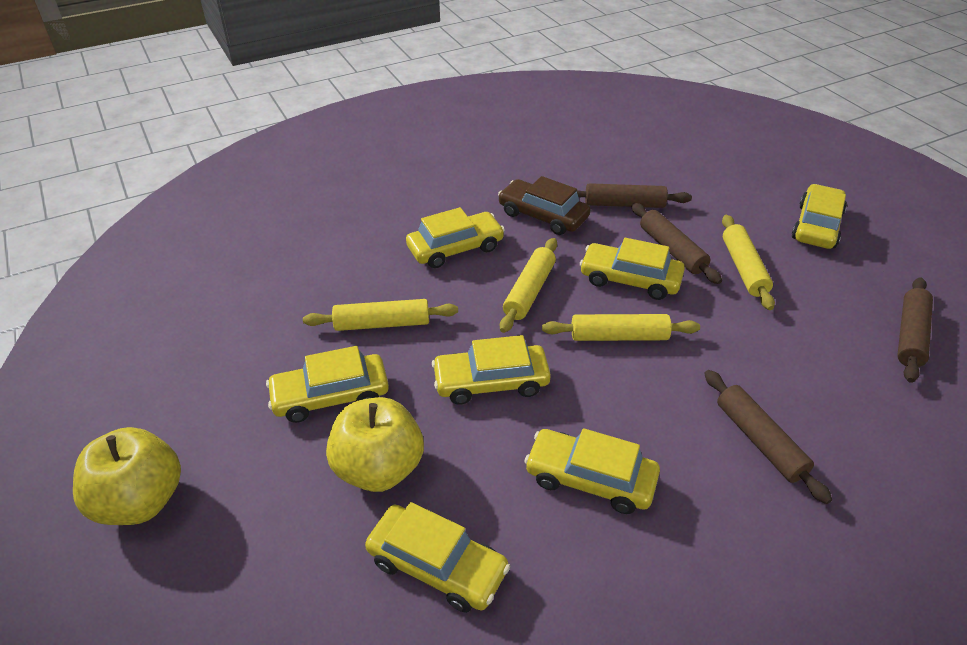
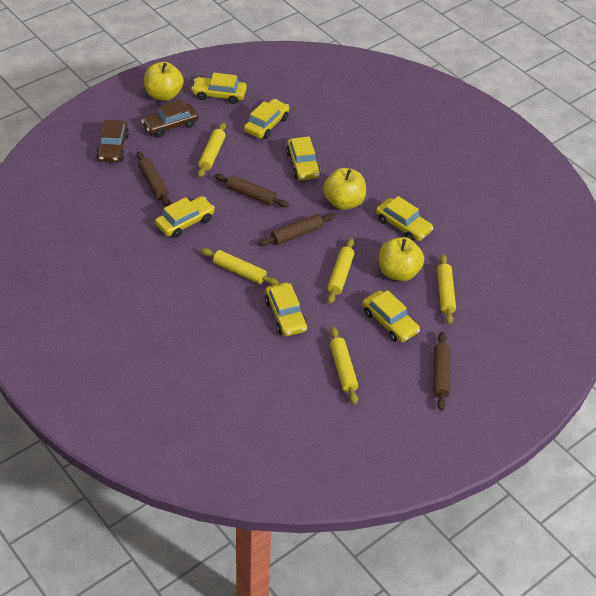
brown car: 1 -> 2
yellow apple: 2 -> 3
yellow rolling pin: 4 -> 5

